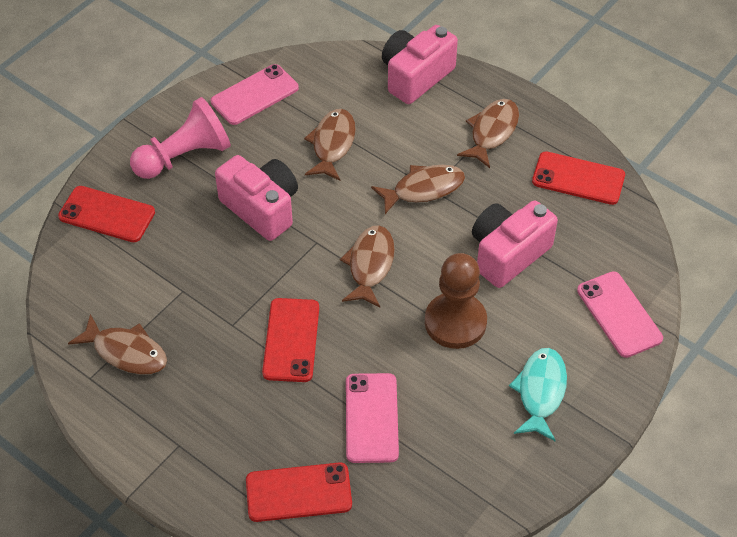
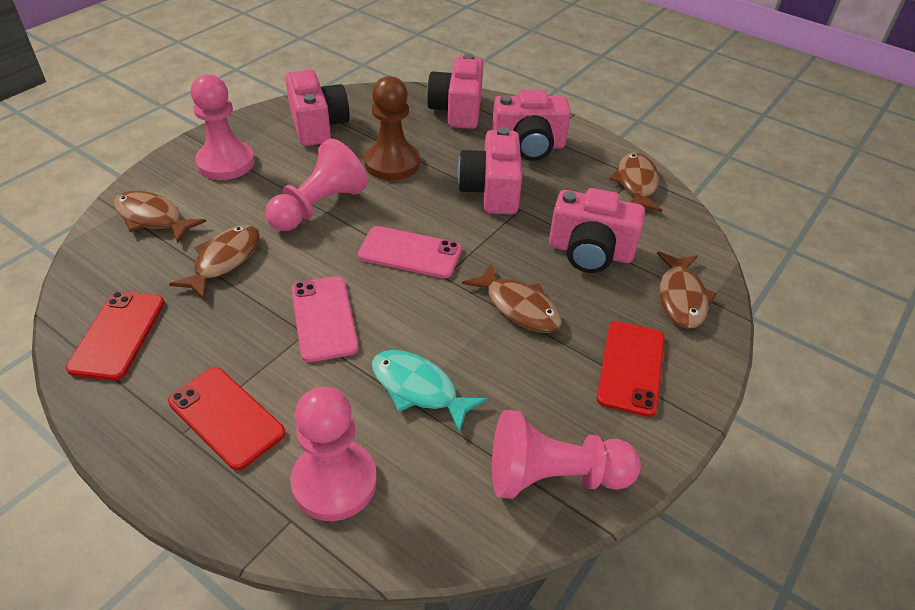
pink camera: 3 -> 5
pink pawn: 1 -> 4
pink phone: 3 -> 2
red phone: 4 -> 3

